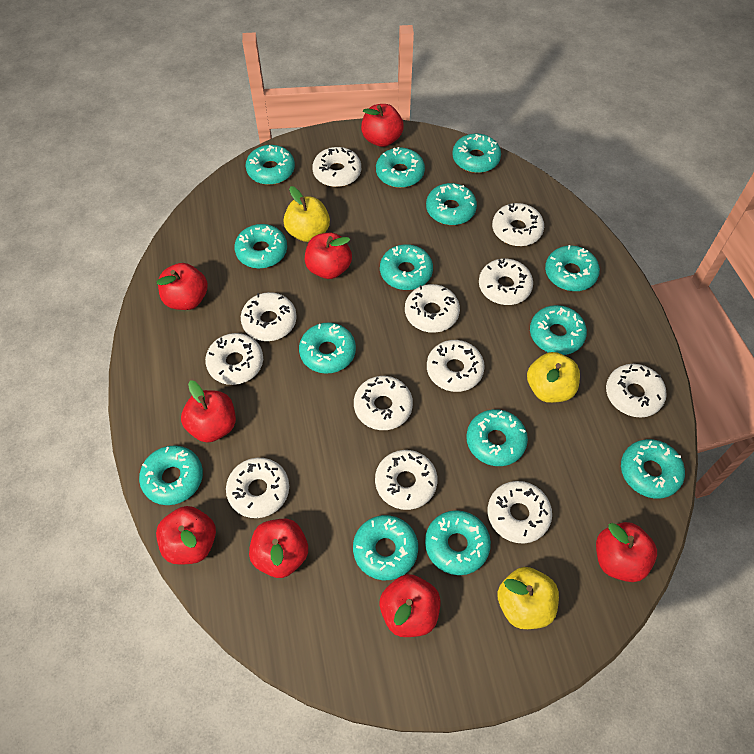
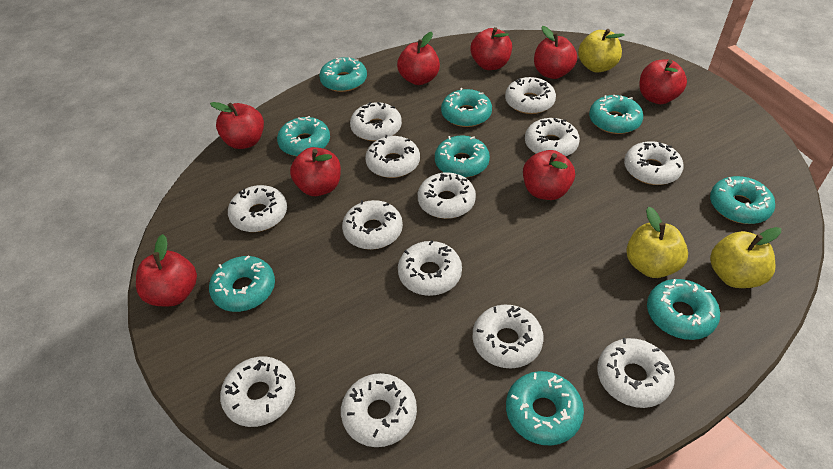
turquoise donut: 14 -> 9
white donut: 12 -> 13

